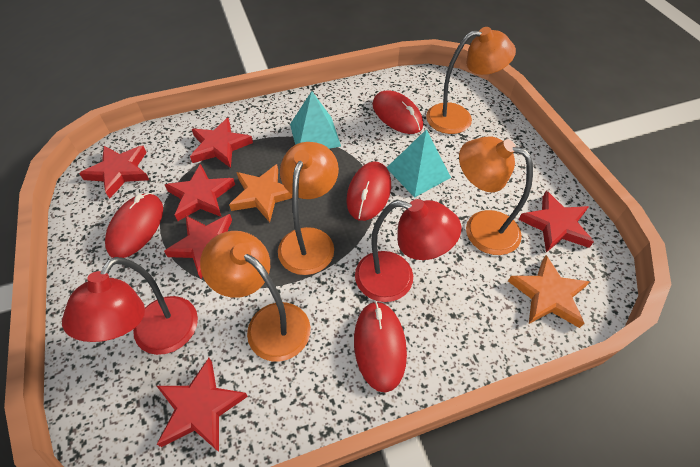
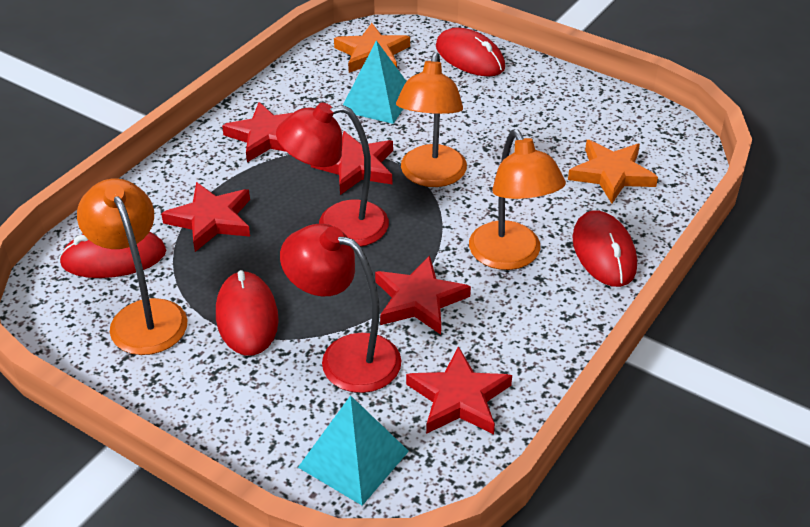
orange lamp: 4 -> 3
red star: 6 -> 5

